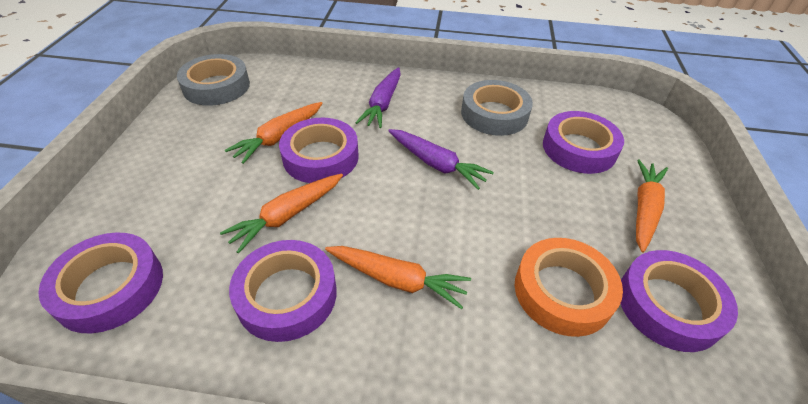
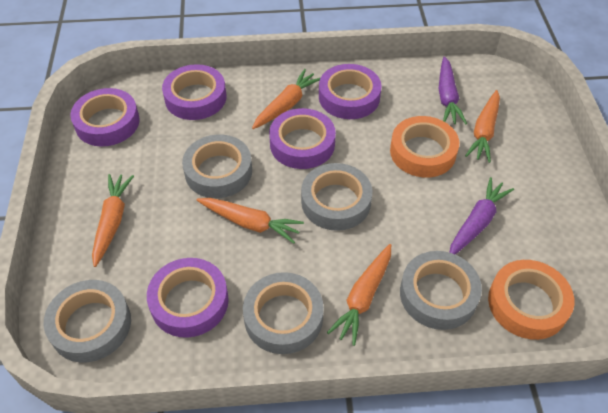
grey tape: 2 -> 5
orange carrot: 4 -> 5
orange tape: 1 -> 2

